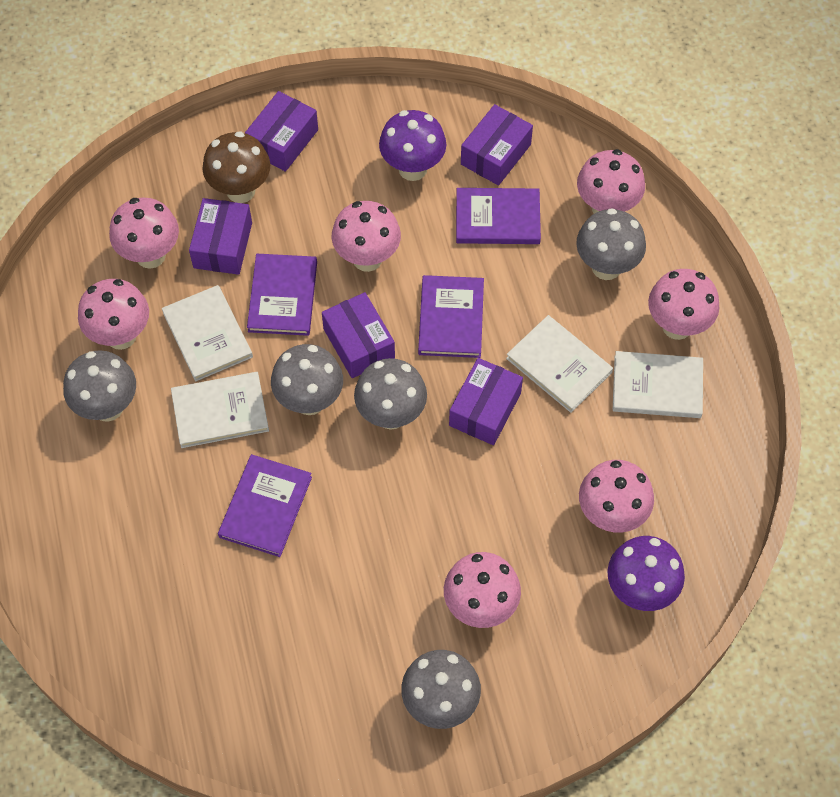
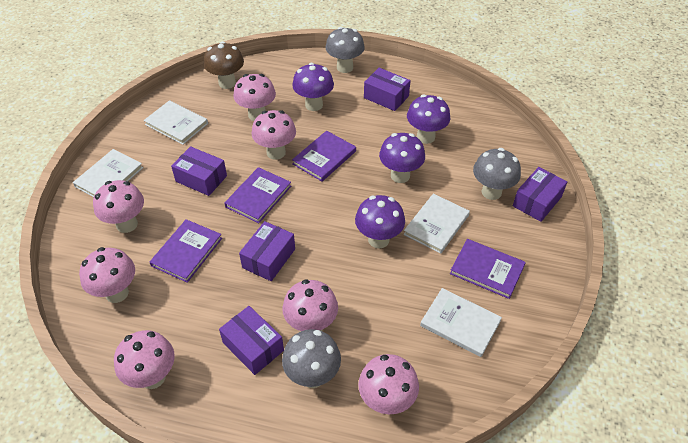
grey mushroom: 5 -> 3
purple mushroom: 2 -> 4

